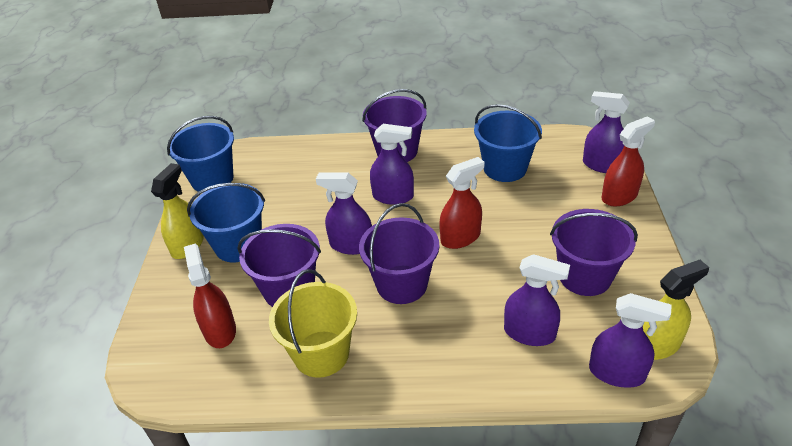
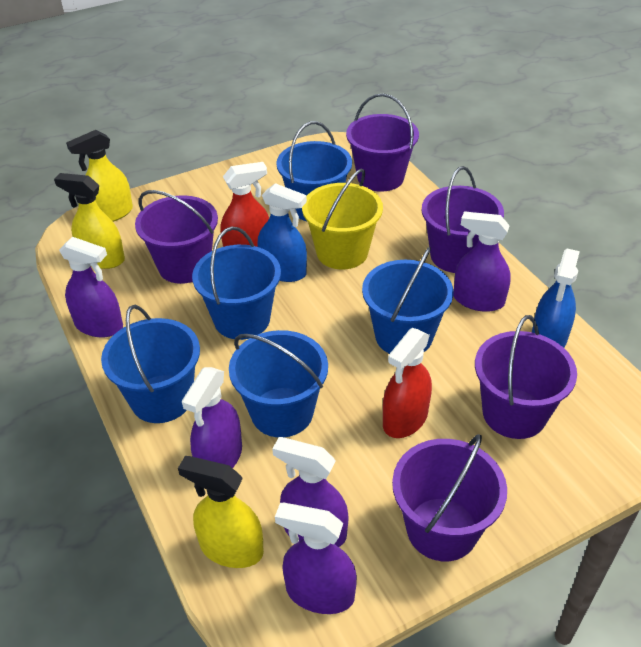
blue bucket: 3 -> 5
blue spray bottle: 0 -> 2
purple bucket: 4 -> 5
red spray bottle: 3 -> 2
yellow spray bottle: 2 -> 3

